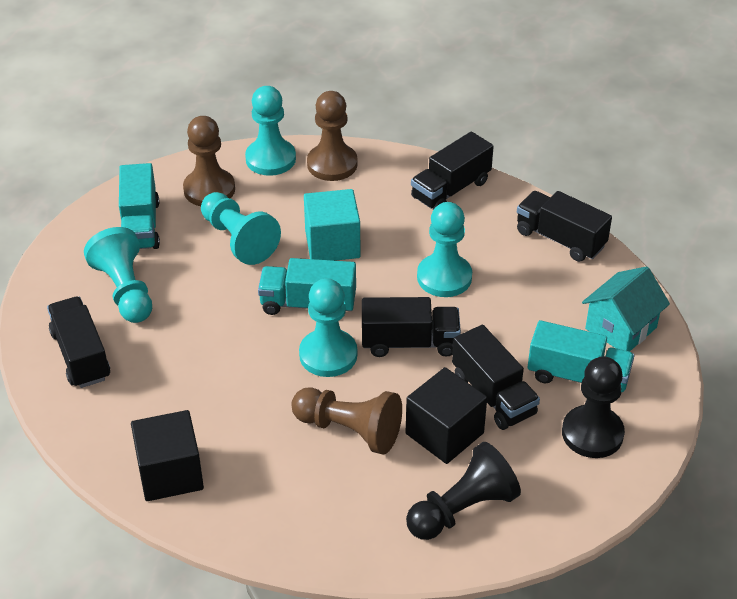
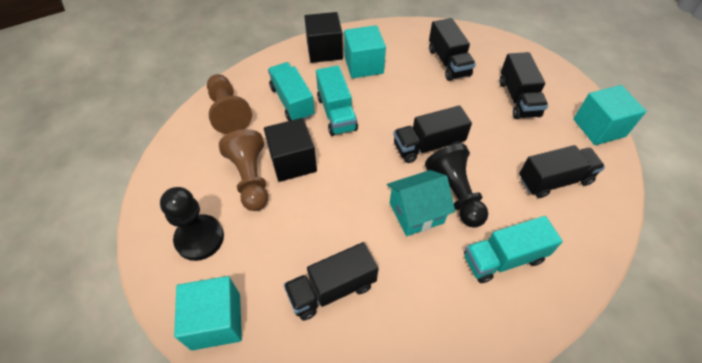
brown pawn: 3 -> 2
turquoise cube: 1 -> 3
turquoise pawn: 5 -> 0

